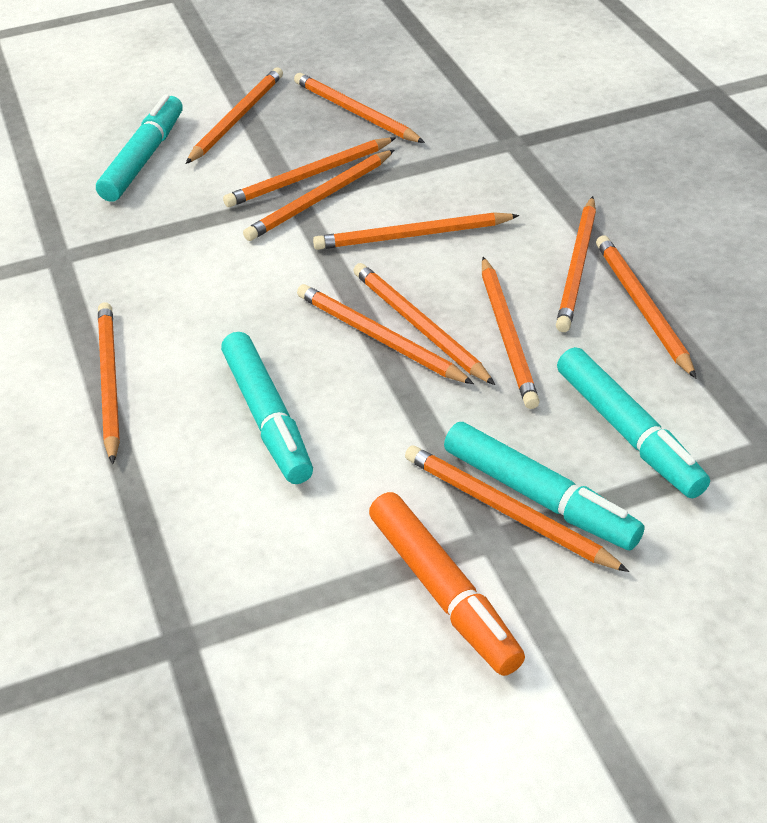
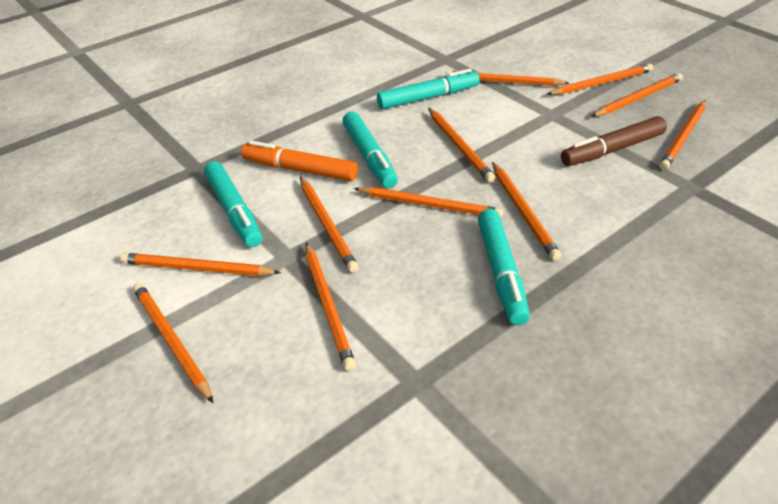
brown marker: 0 -> 1
orange pencil: 12 -> 11

